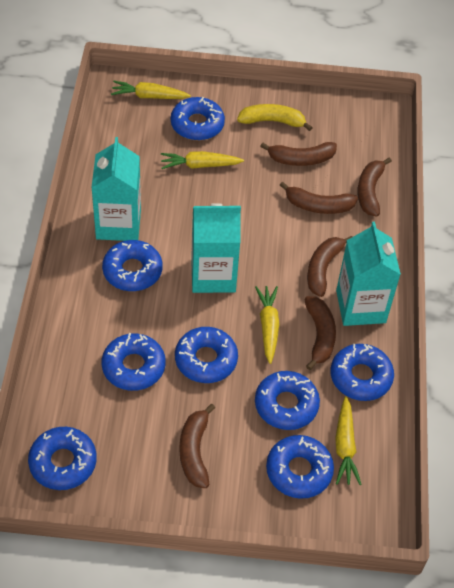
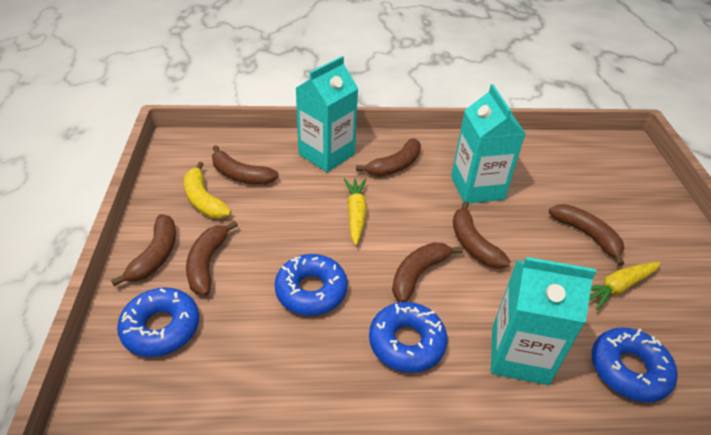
blue donut: 8 -> 4
brown banana: 6 -> 7
yellow carrot: 4 -> 2

